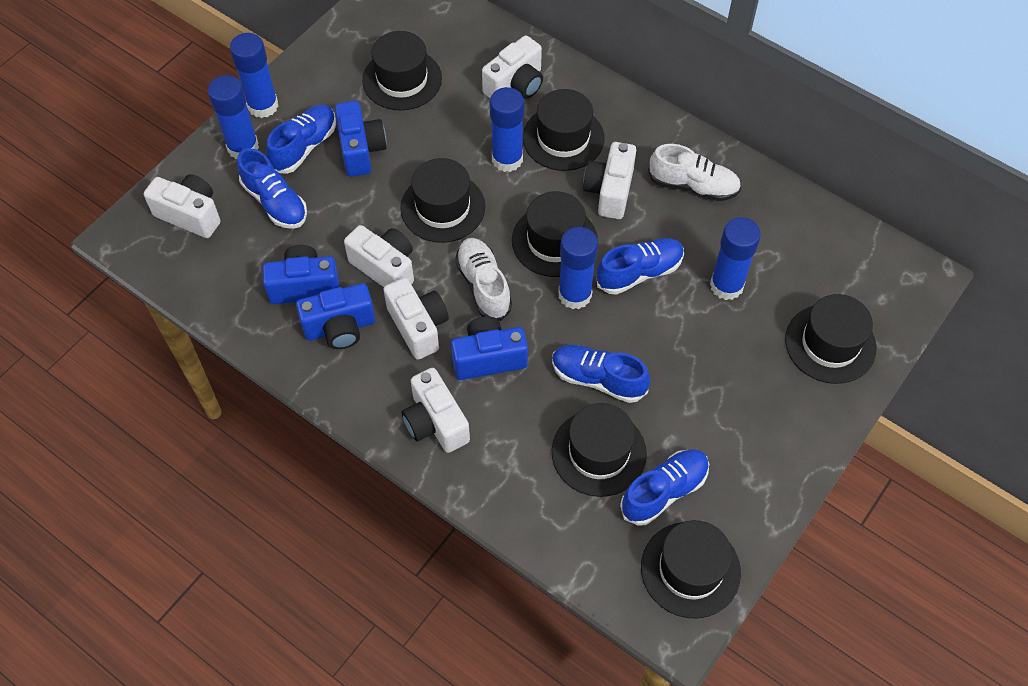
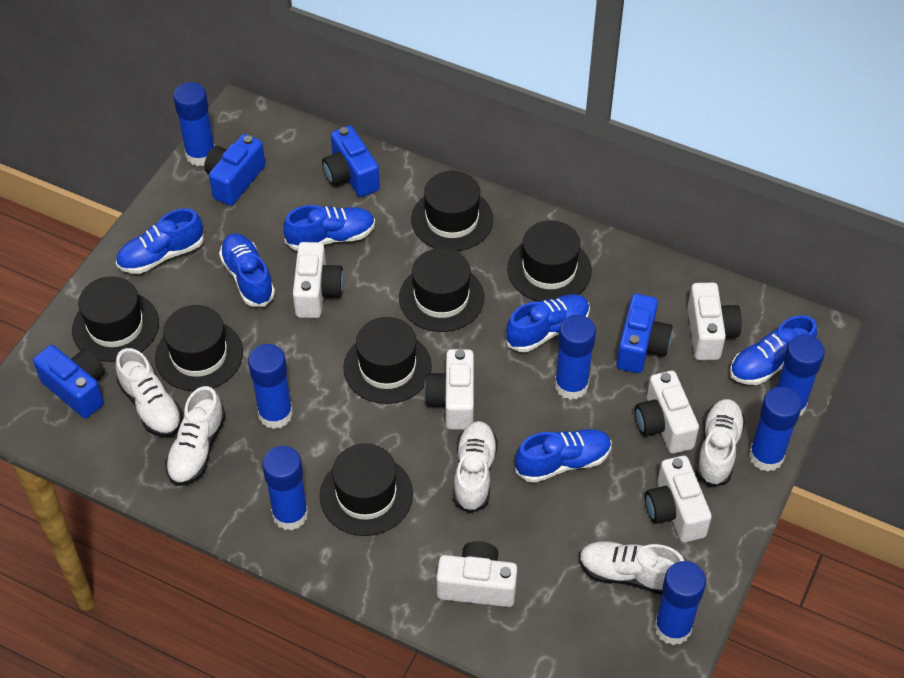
blue glue stick: 5 -> 7
blue shoe: 5 -> 6
white shoe: 2 -> 5

